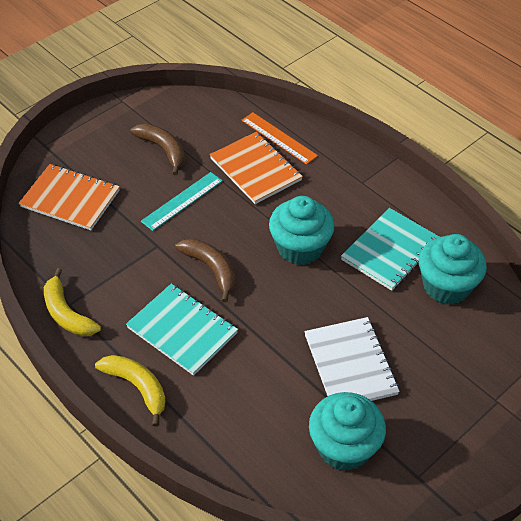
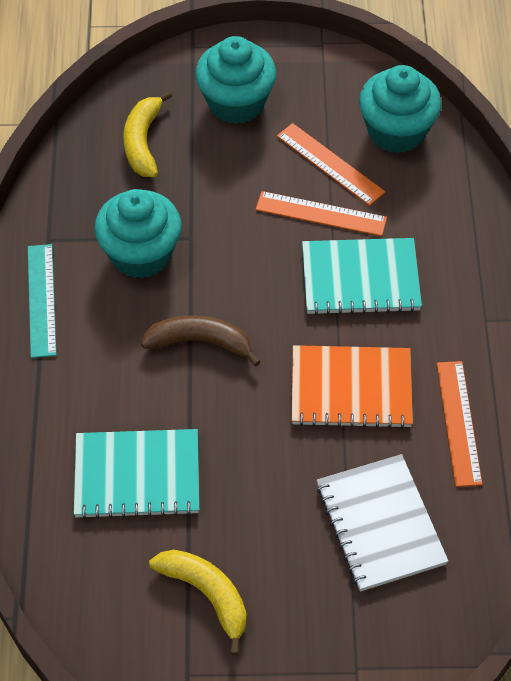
brown banana: 2 -> 1
orange notebook: 2 -> 1
orange ruler: 1 -> 3

